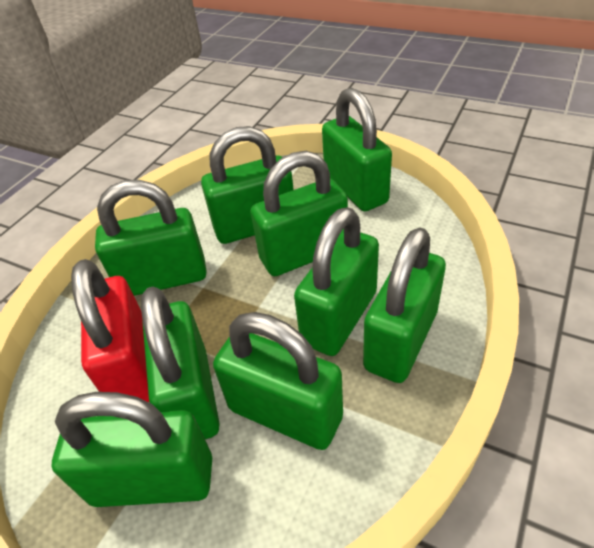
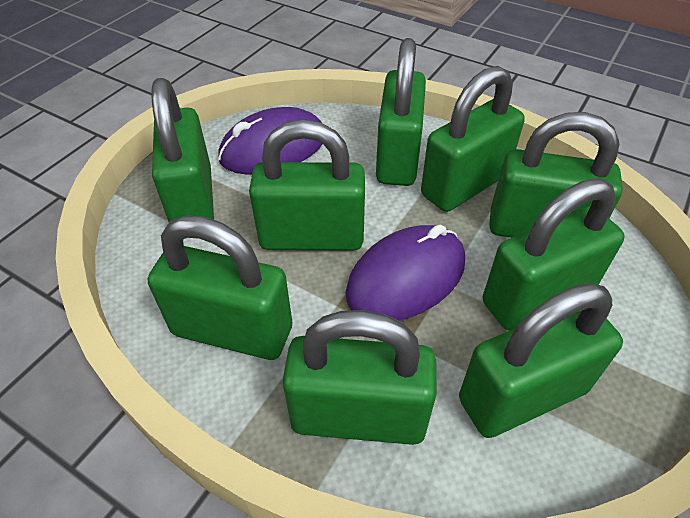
purple mouse: 0 -> 2
red padlock: 1 -> 0

